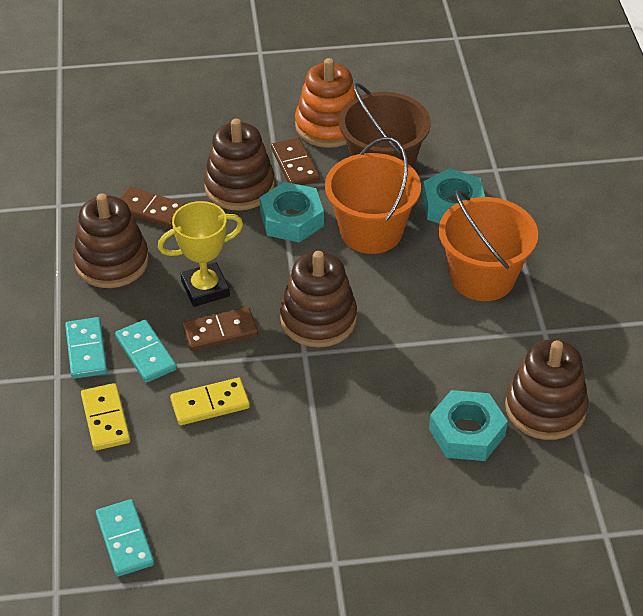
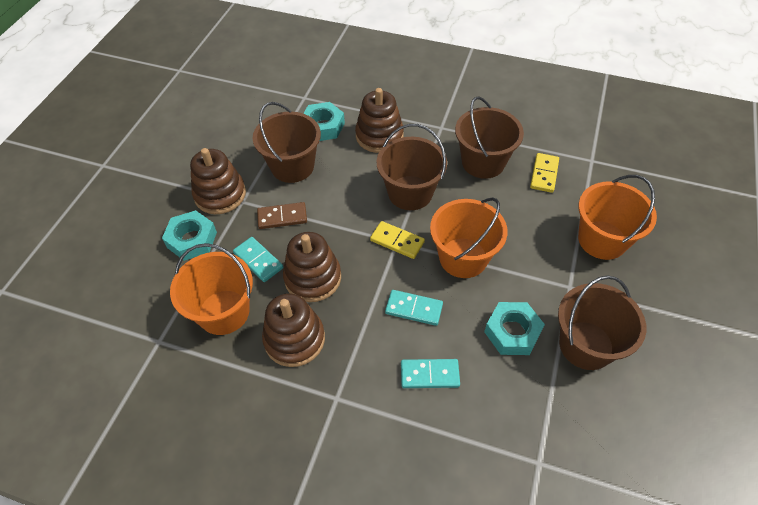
brown bucket: 1 -> 4
brown domino: 3 -> 1
orange bucket: 2 -> 3
orange stacking toy: 1 -> 0
yellow trophy: 1 -> 0

